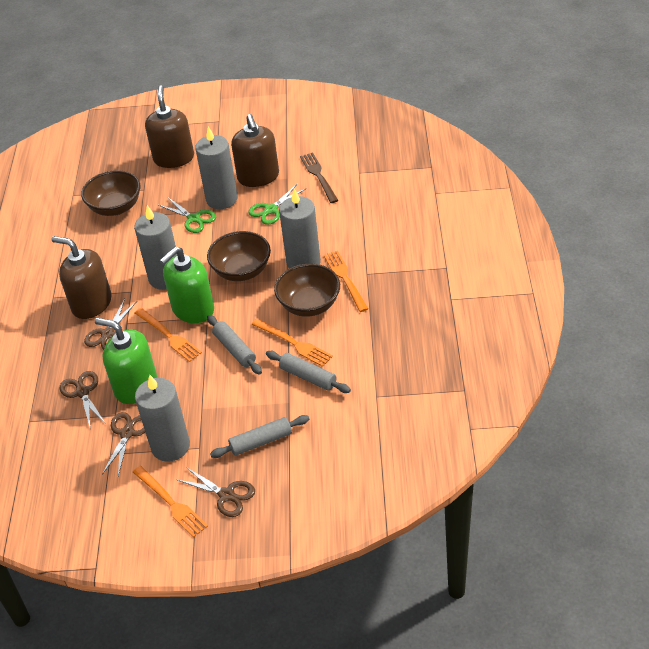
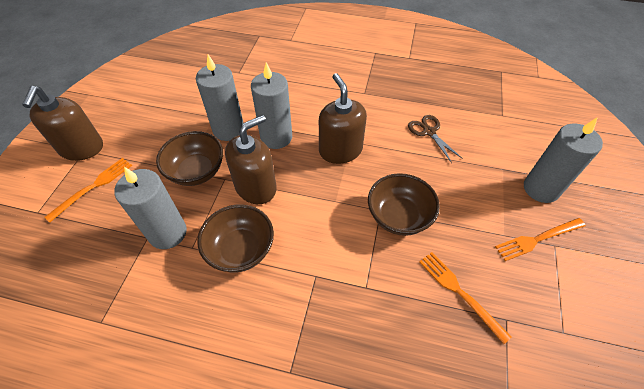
brown fork: 1 -> 0
brown scissors: 4 -> 1
green scissors: 2 -> 0
green soap dispenser: 2 -> 0
grey rolling pin: 3 -> 0
orange fork: 4 -> 3

